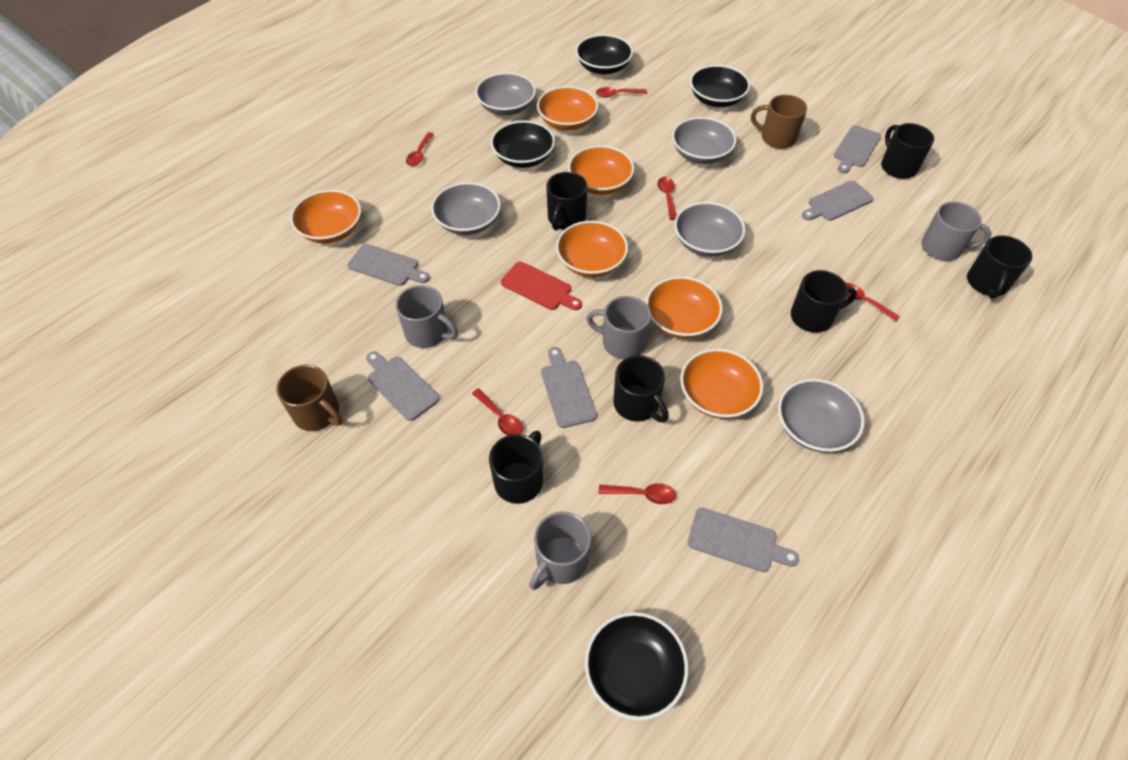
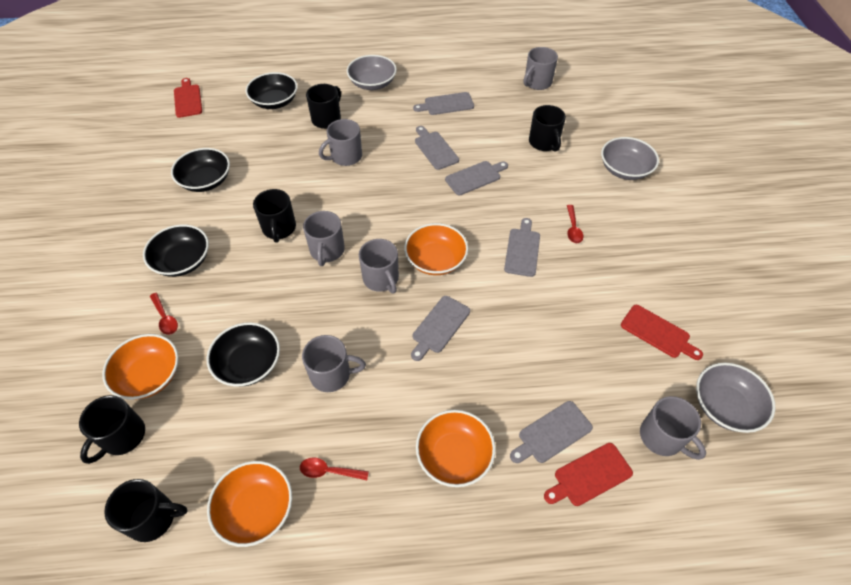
black mug: 6 -> 5
brown mug: 2 -> 0
grey bowl: 5 -> 3
grey mug: 4 -> 6
orange bowl: 6 -> 4
red cutting board: 1 -> 3
red spoon: 6 -> 3

